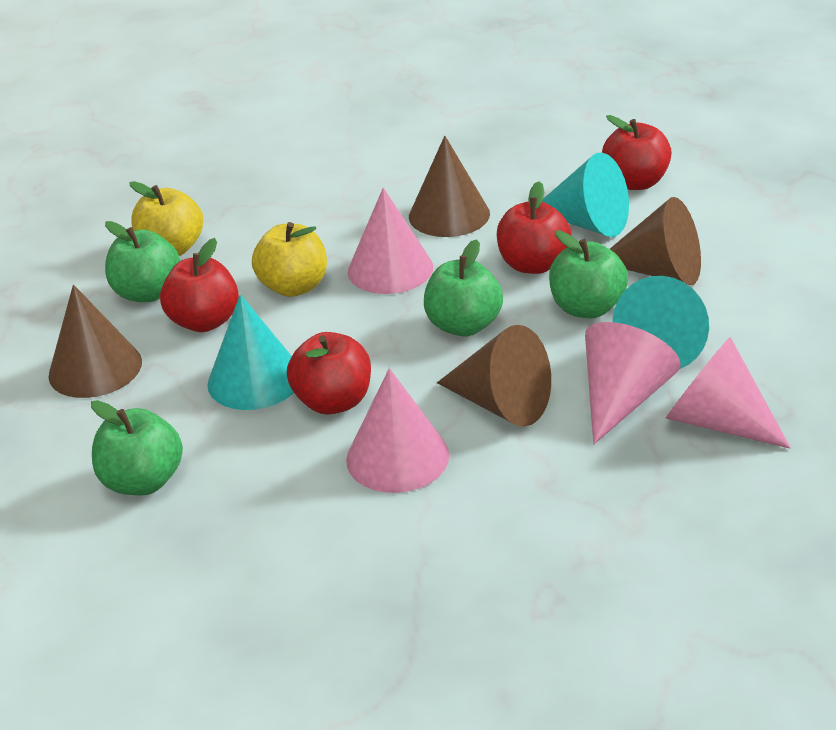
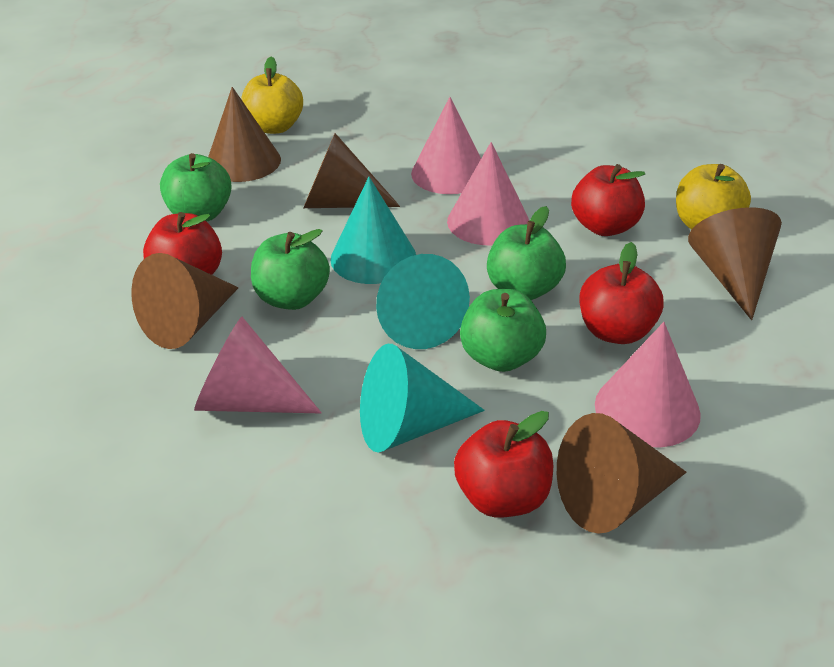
brown cone: 4 -> 5

